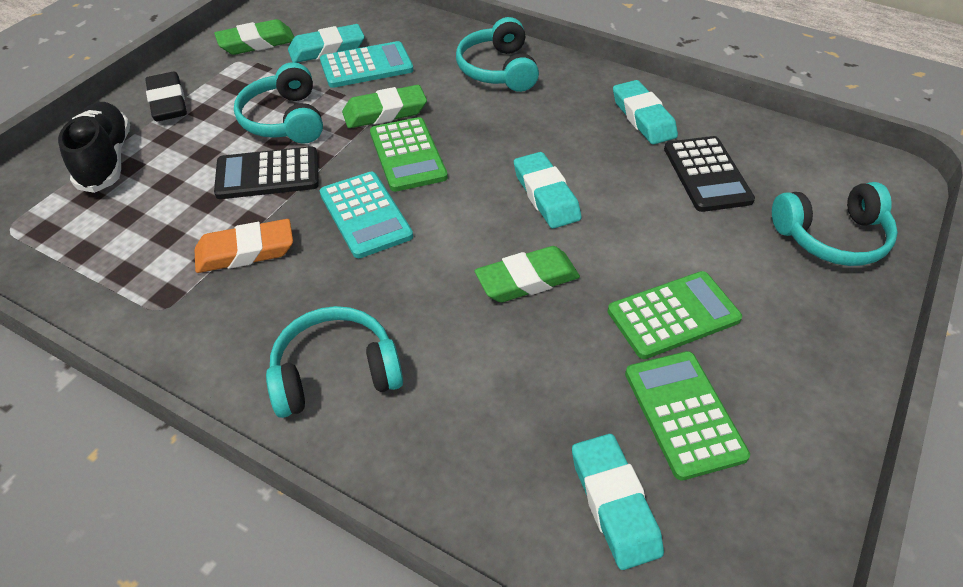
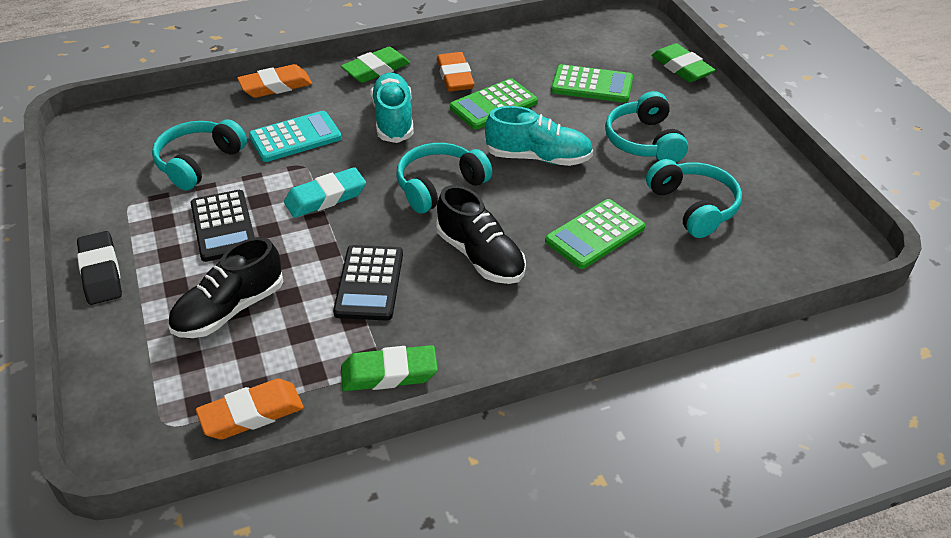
black shoe: 1 -> 2
orange eraser: 1 -> 3
turquoise calculator: 2 -> 1
turquoise eraser: 4 -> 1
turquoise shoe: 0 -> 2

